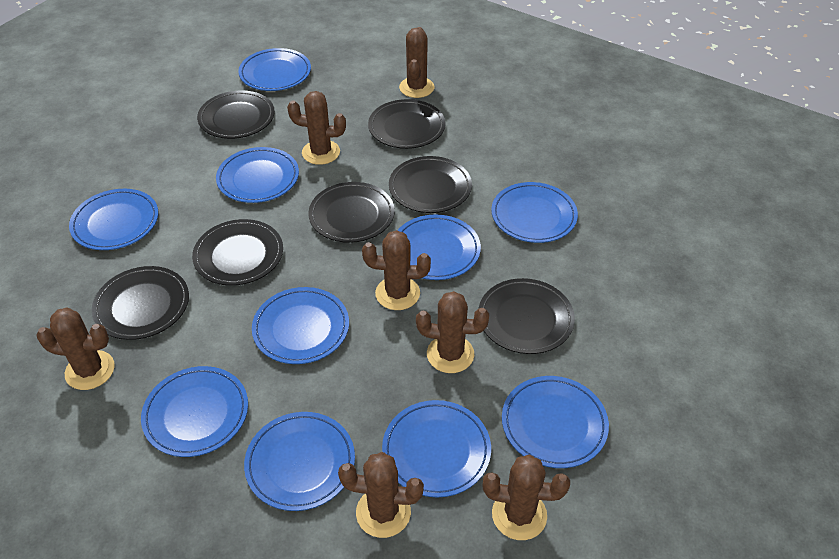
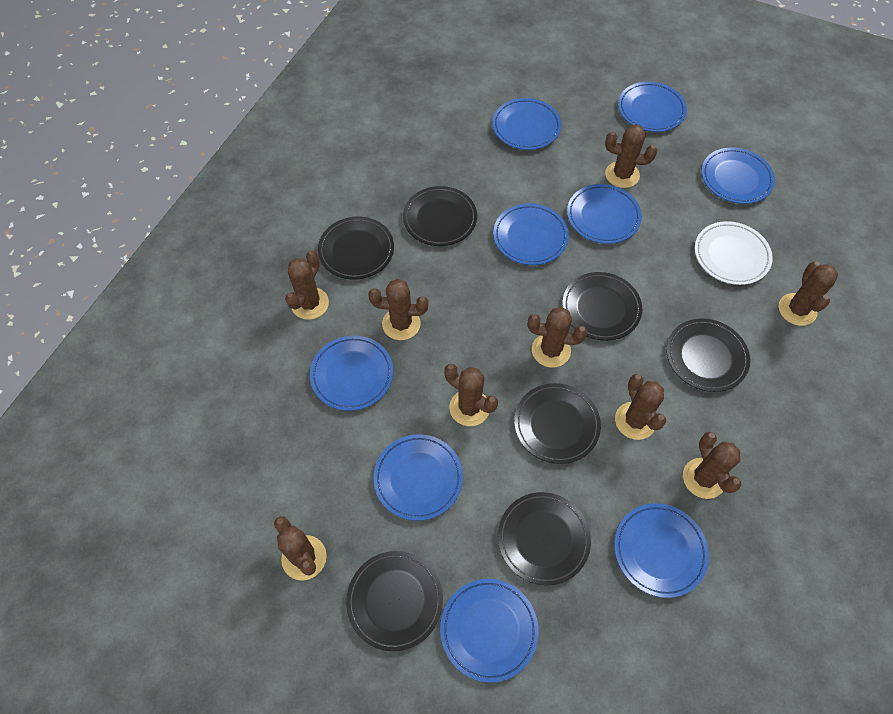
blue plate: 10 -> 9
brown cactus: 7 -> 9
white plate: 0 -> 1

